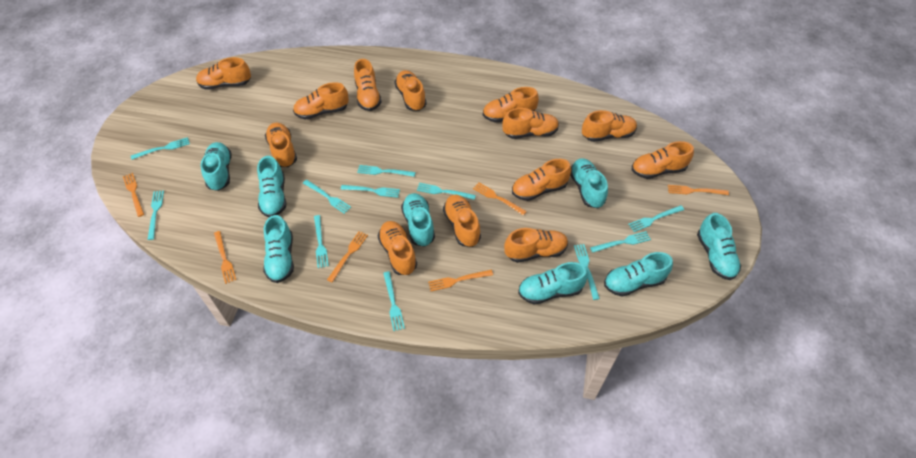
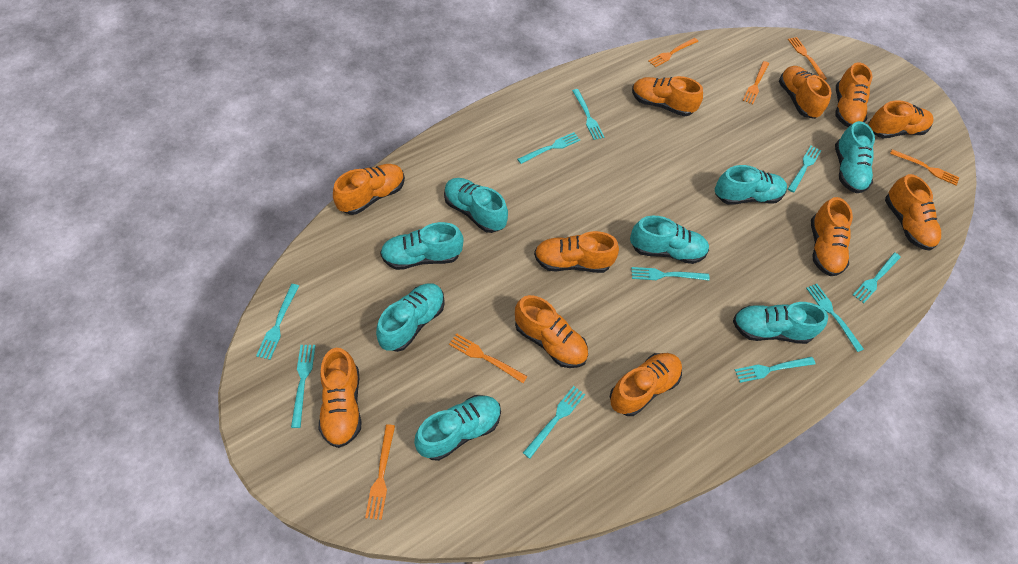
orange shoe: 13 -> 11
turquoise fork: 11 -> 10

